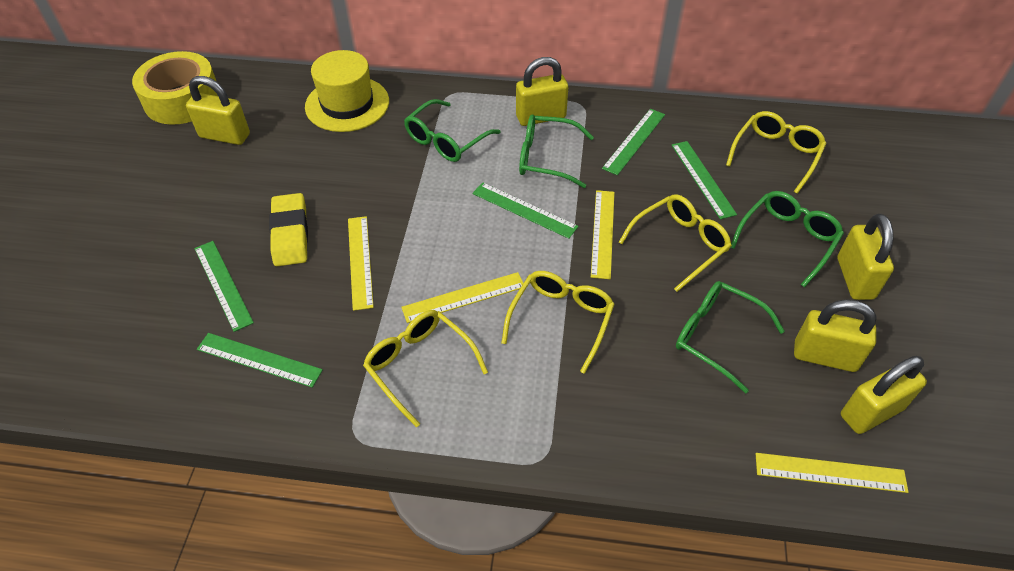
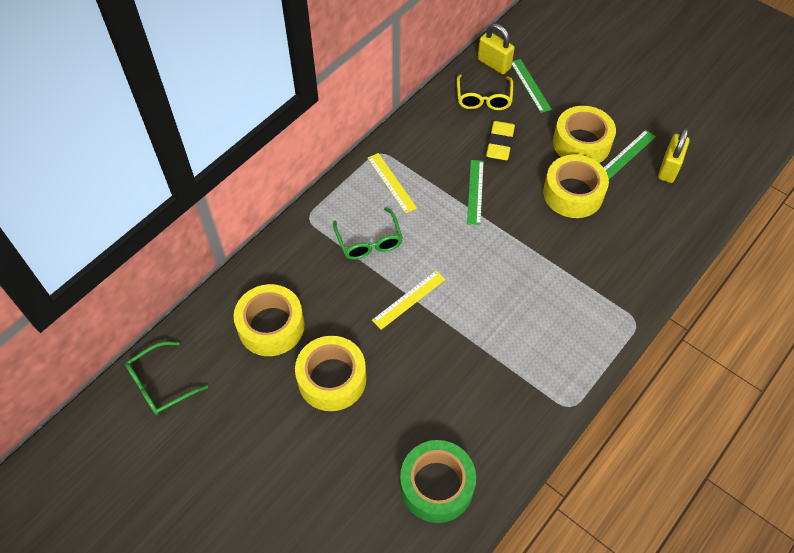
green glasses: 4 -> 2
green ruler: 5 -> 3
green tape: 0 -> 1
yellow glasses: 4 -> 1
yellow hat: 1 -> 0
yellow padlock: 5 -> 2
yellow ruler: 4 -> 2
yellow tape: 1 -> 4

